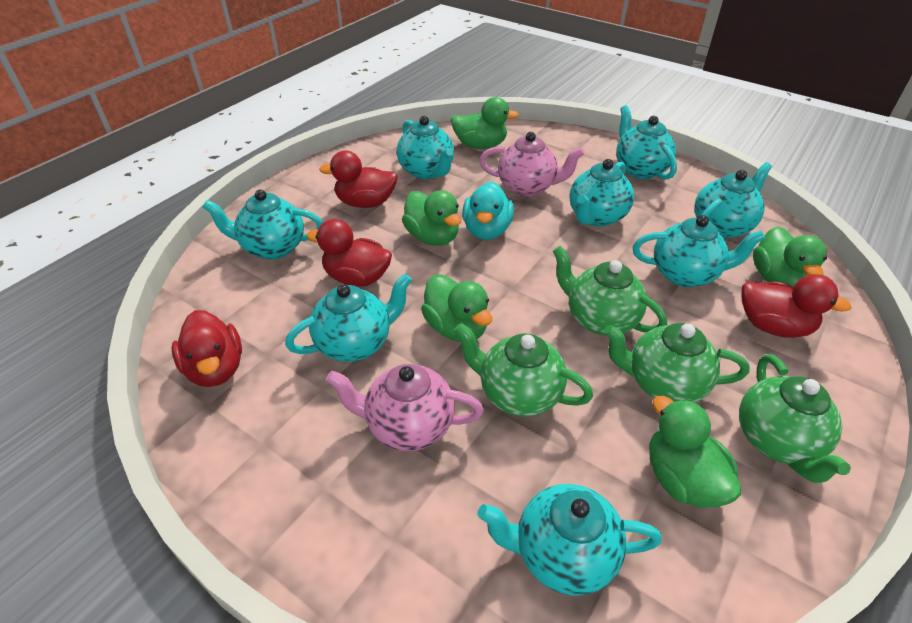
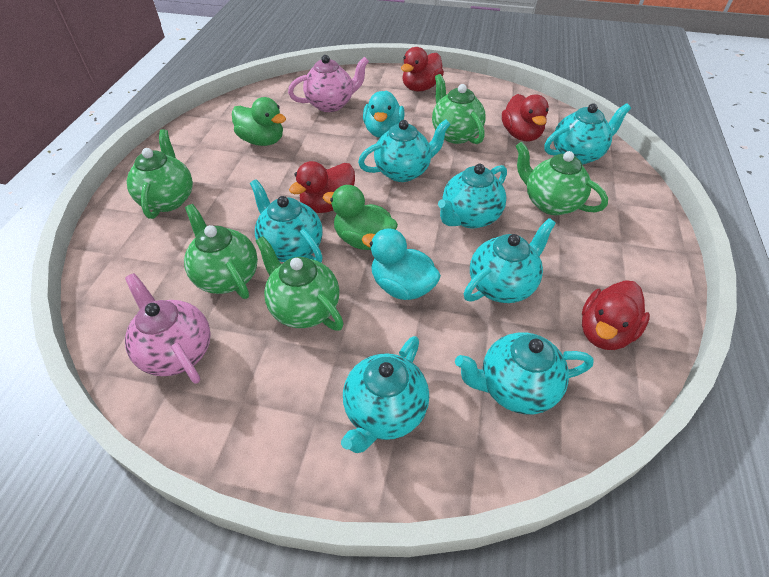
green duck: 5 -> 2
green teapot: 4 -> 5
turquoise duck: 1 -> 2
turquoise teapot: 8 -> 7

